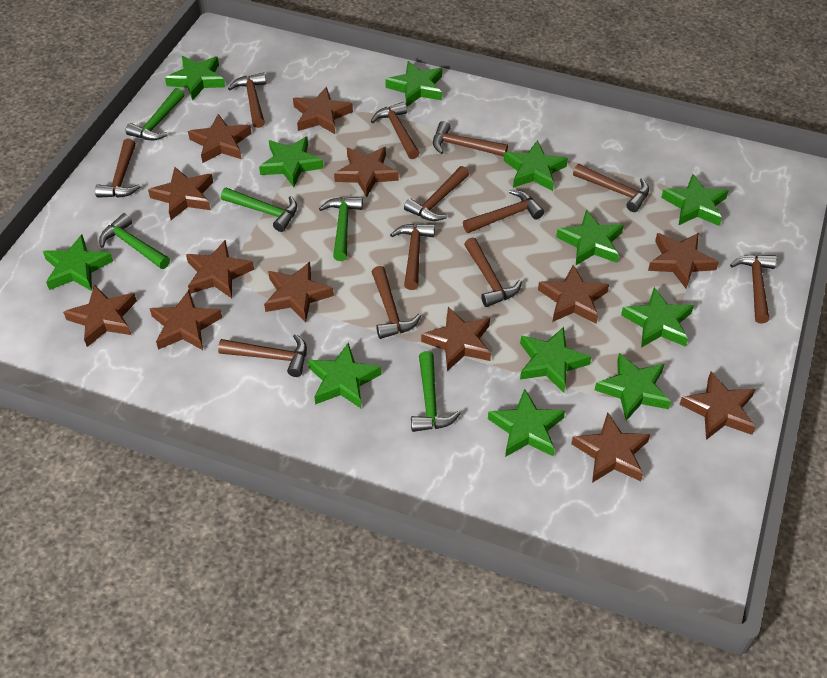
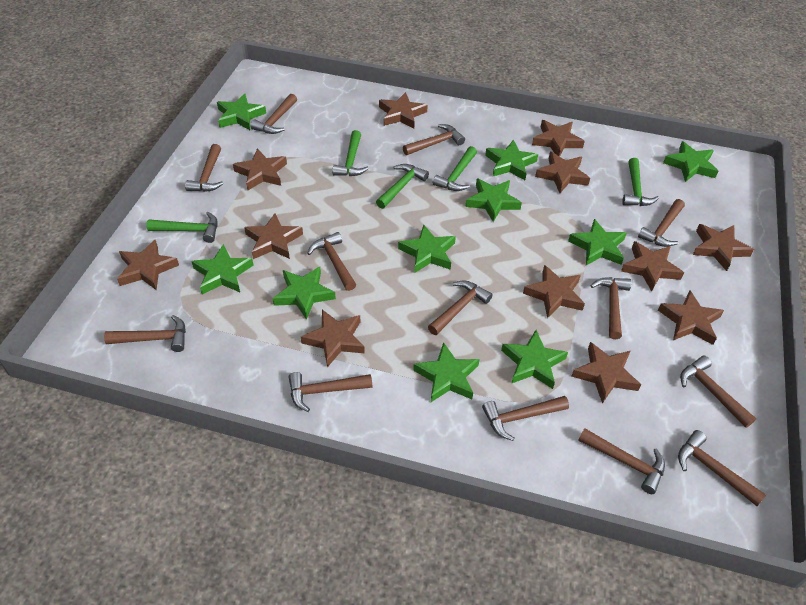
brown hammer: 12 -> 13
brown star: 13 -> 12
green star: 12 -> 10

